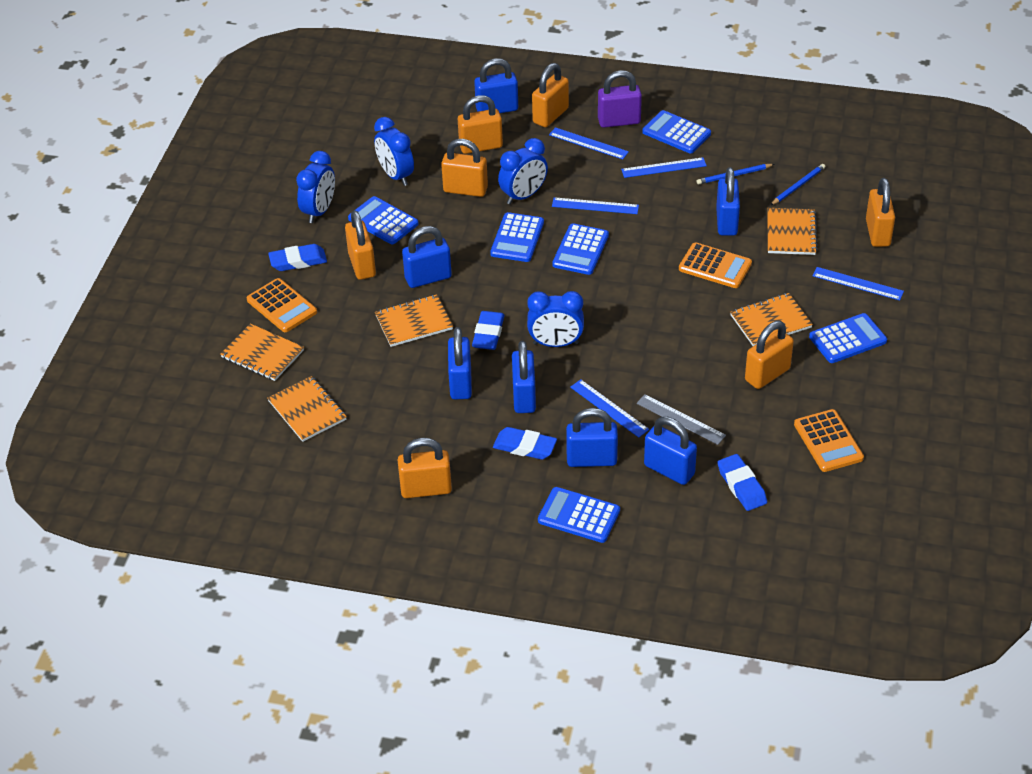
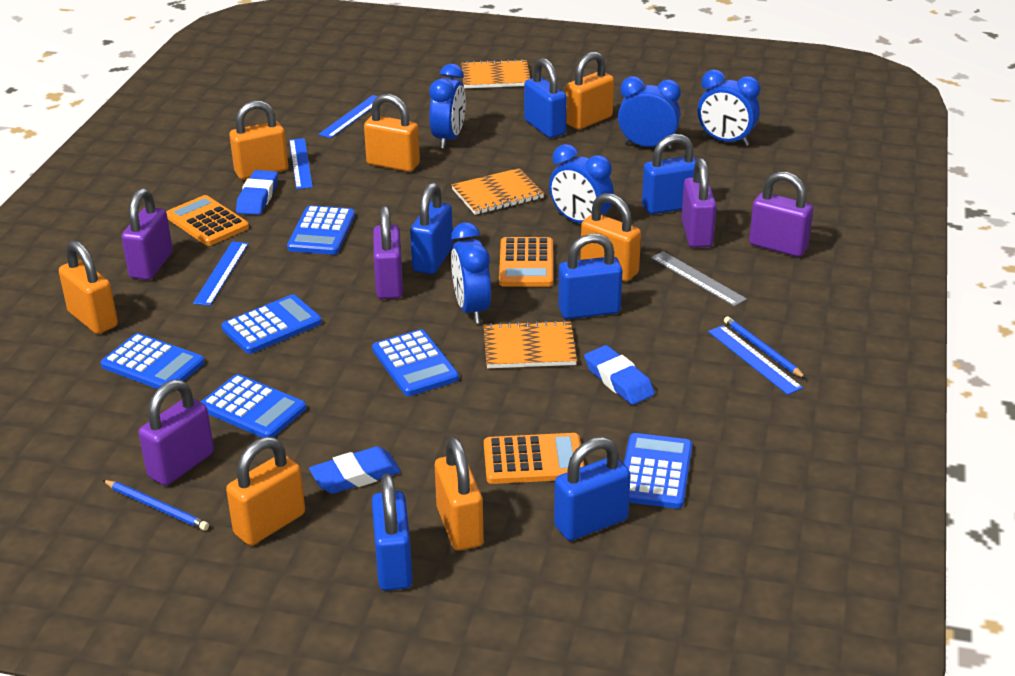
blue clock: 4 -> 5
blue eraser: 4 -> 3
blue padlock: 7 -> 6
blue ruler: 5 -> 4
orange notebook: 5 -> 3
purple padlock: 1 -> 5

